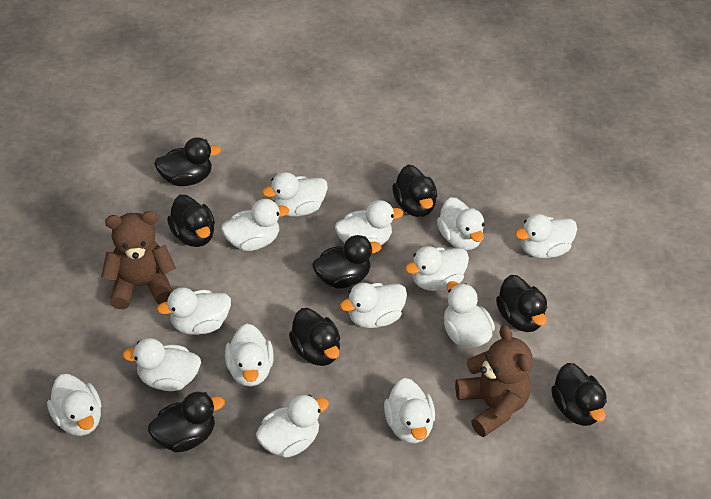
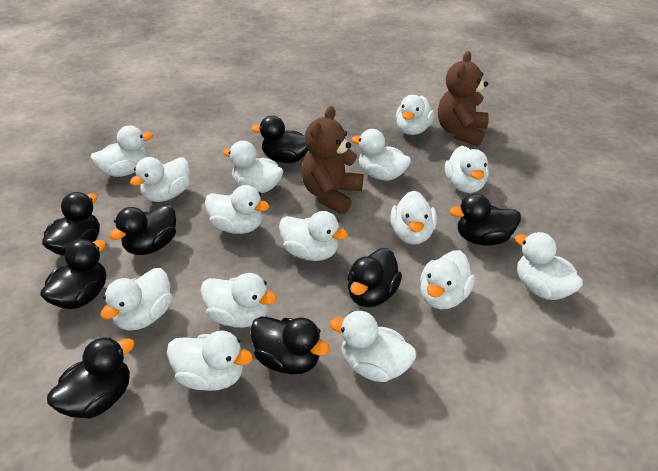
white duck: 14 -> 15

